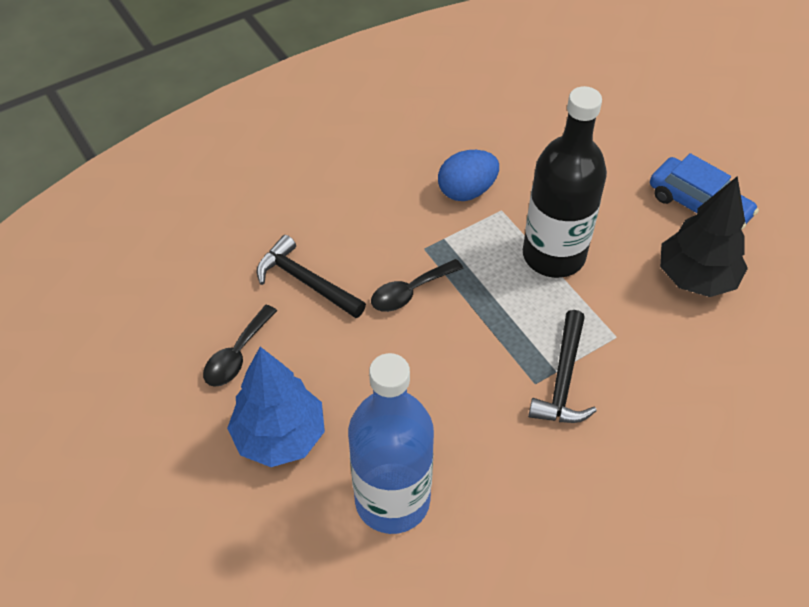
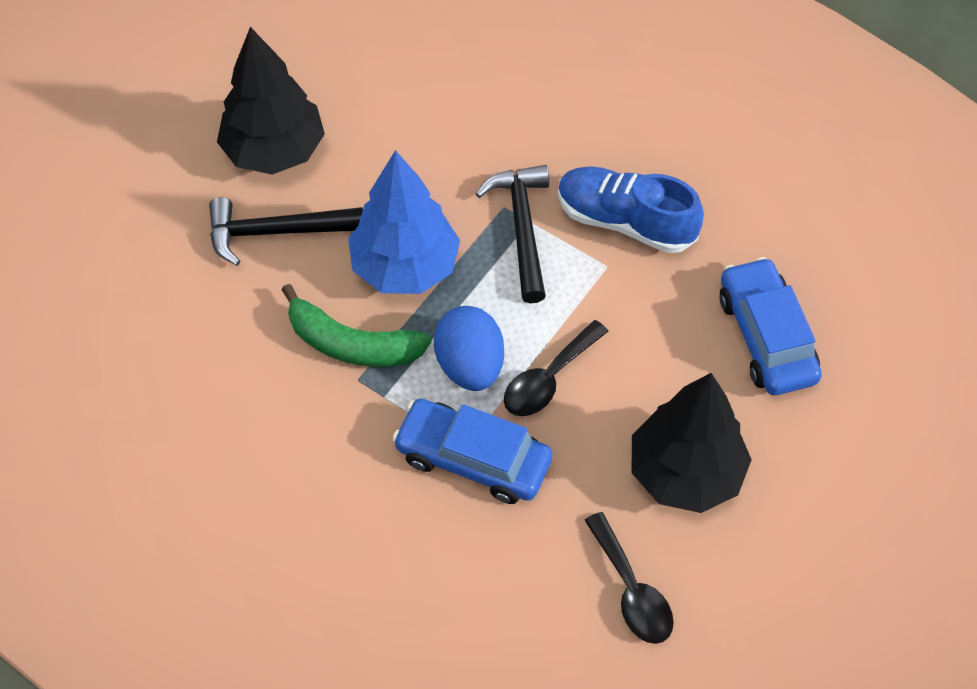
black bottle: 1 -> 0
black tree: 1 -> 2
blue bottle: 1 -> 0
blue car: 1 -> 2
blue shoe: 0 -> 1
green banana: 0 -> 1

